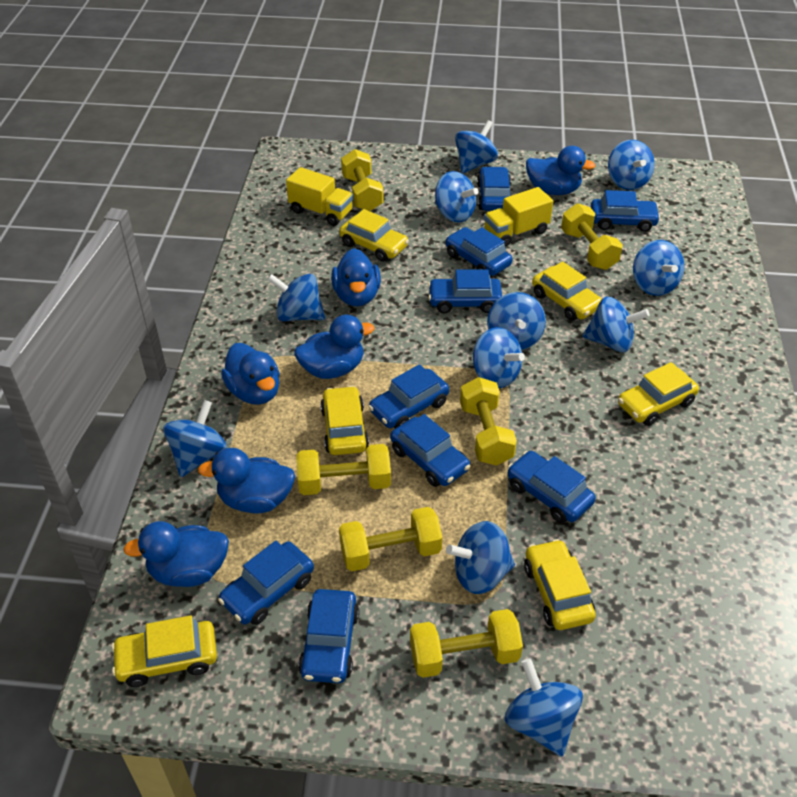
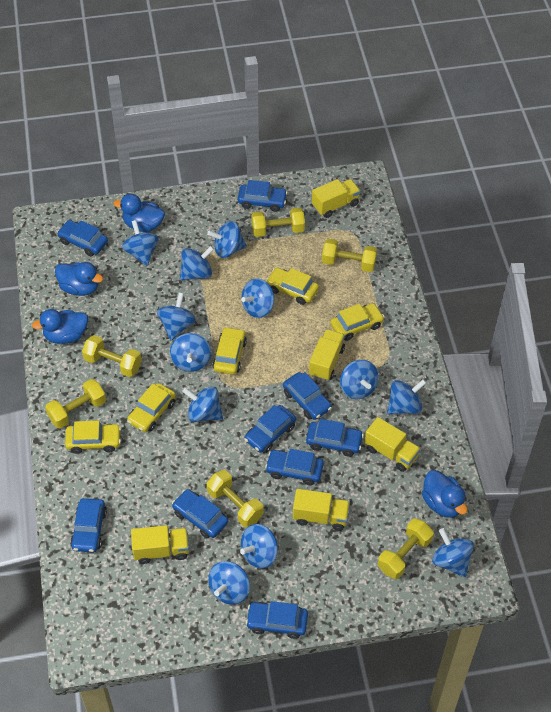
blue duck: 6 -> 4
blue spinning top: 11 -> 12
yellow car: 6 -> 5
yellow truck: 2 -> 5

